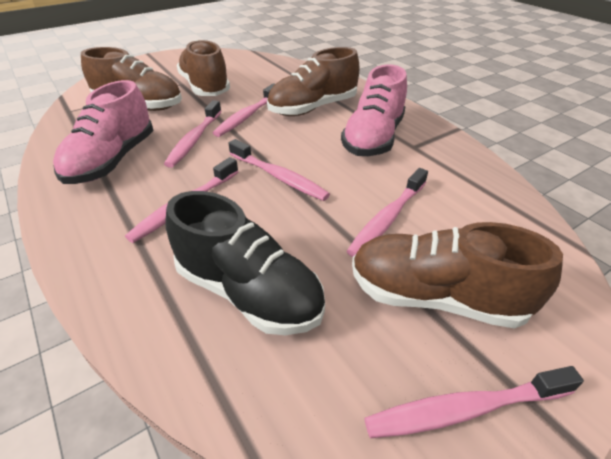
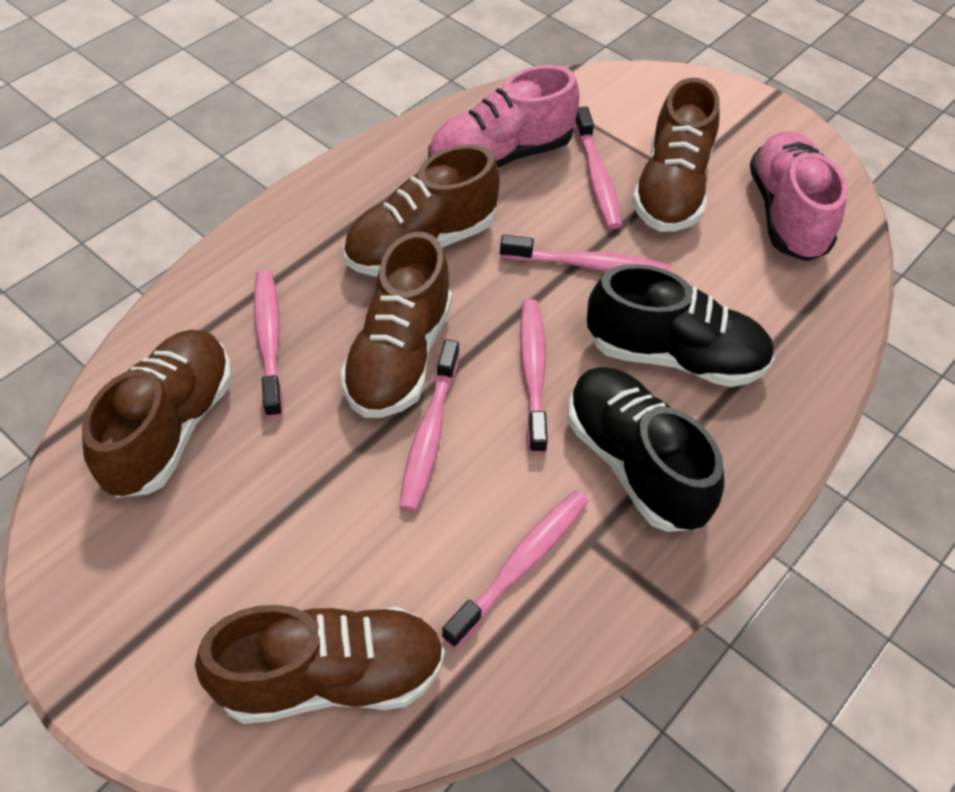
black shoe: 1 -> 2
brown shoe: 4 -> 5

